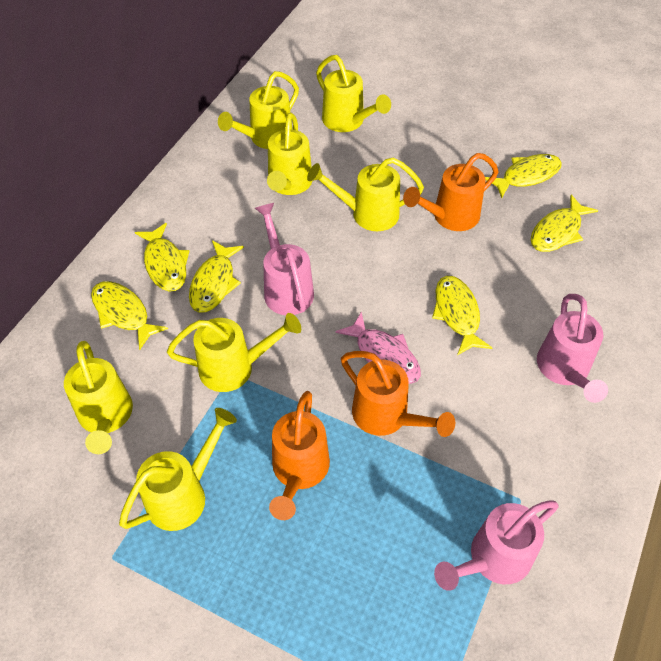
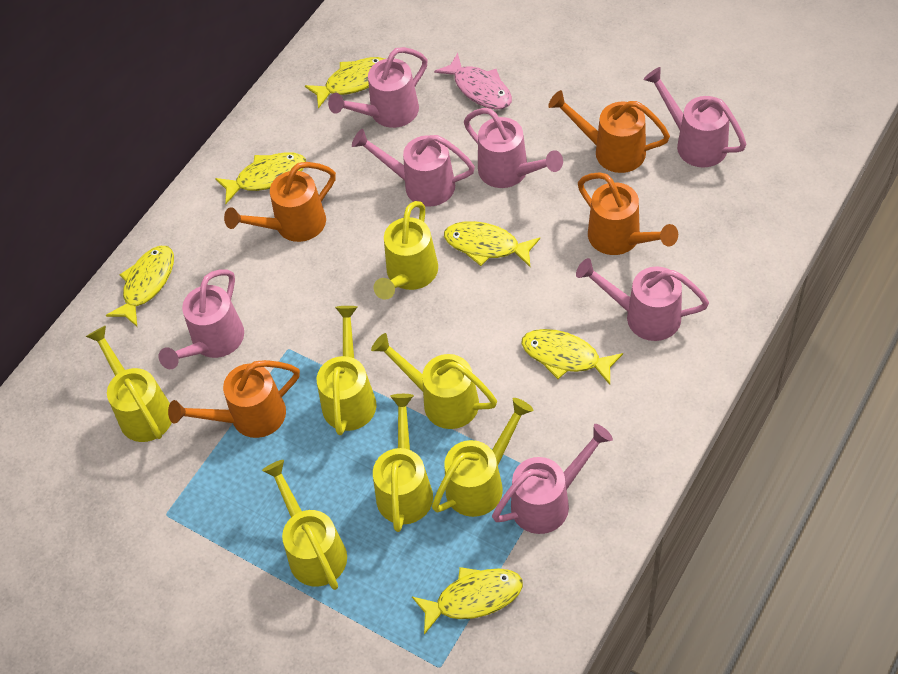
orange watering can: 3 -> 4
pink watering can: 3 -> 7

